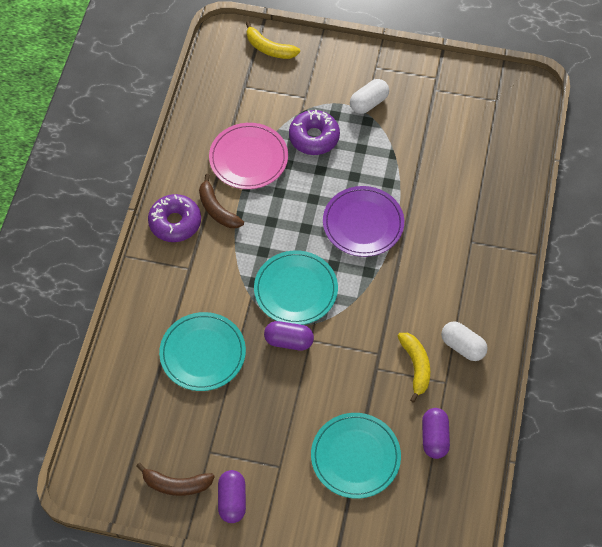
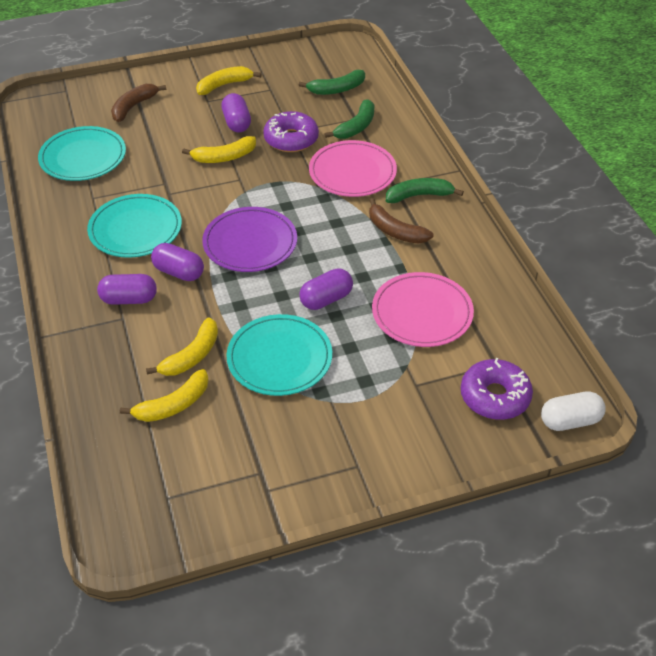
green banana: 0 -> 3
pink plate: 1 -> 2
purple capsule: 3 -> 4
white capsule: 2 -> 1
yellow banana: 2 -> 4

